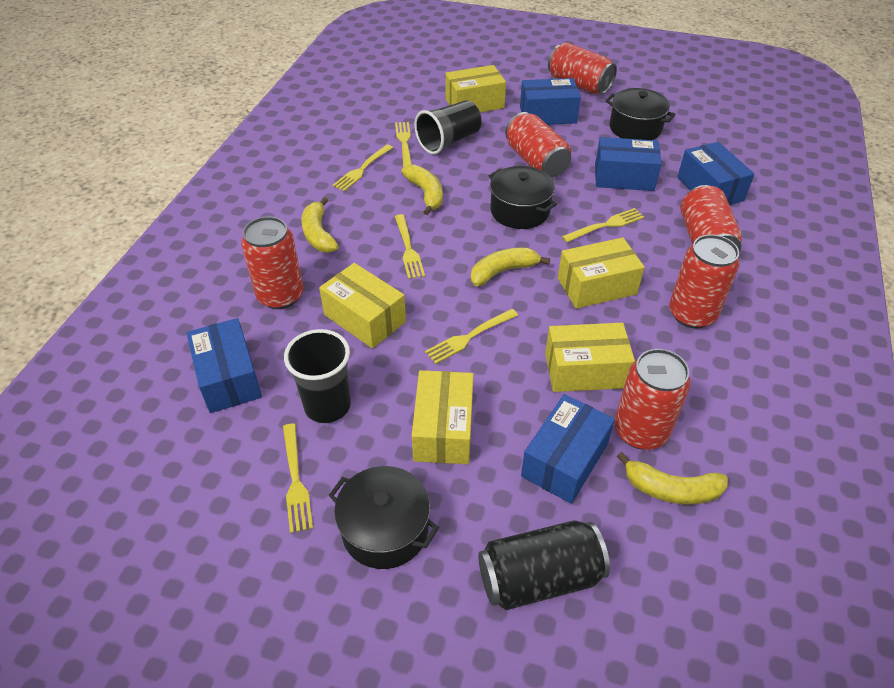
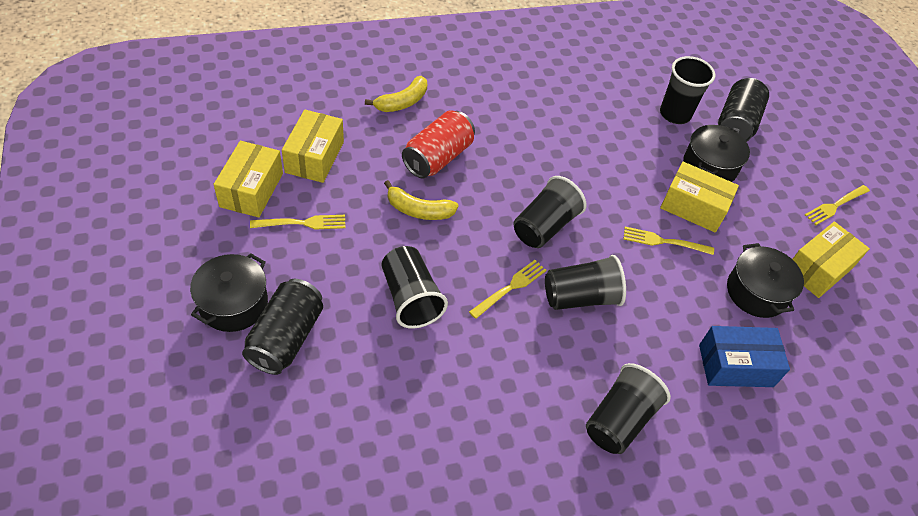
black can: 1 -> 2
black cup: 2 -> 5
blue box: 5 -> 1
red can: 6 -> 1
yellow banana: 4 -> 2
yellow box: 5 -> 4
yellow fork: 6 -> 4

